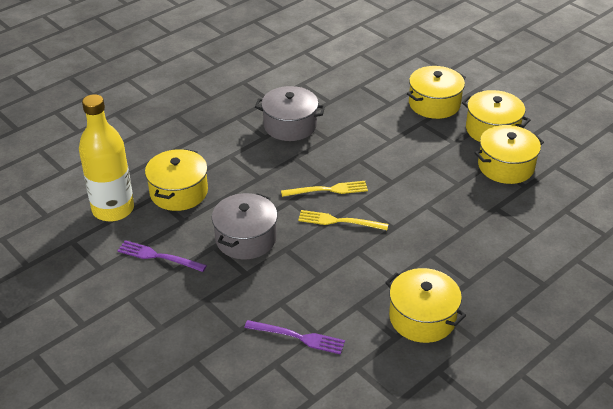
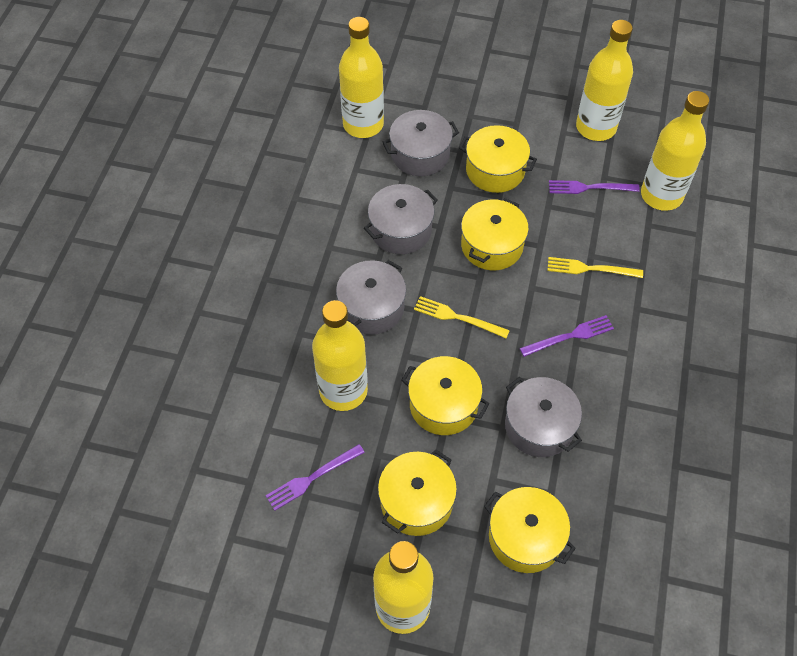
grey pot: 2 -> 4
purple fork: 2 -> 3
yellow bottle: 1 -> 5

